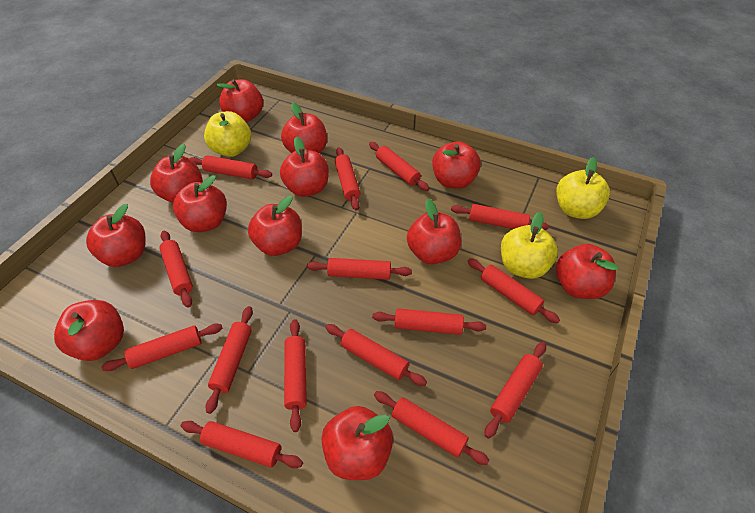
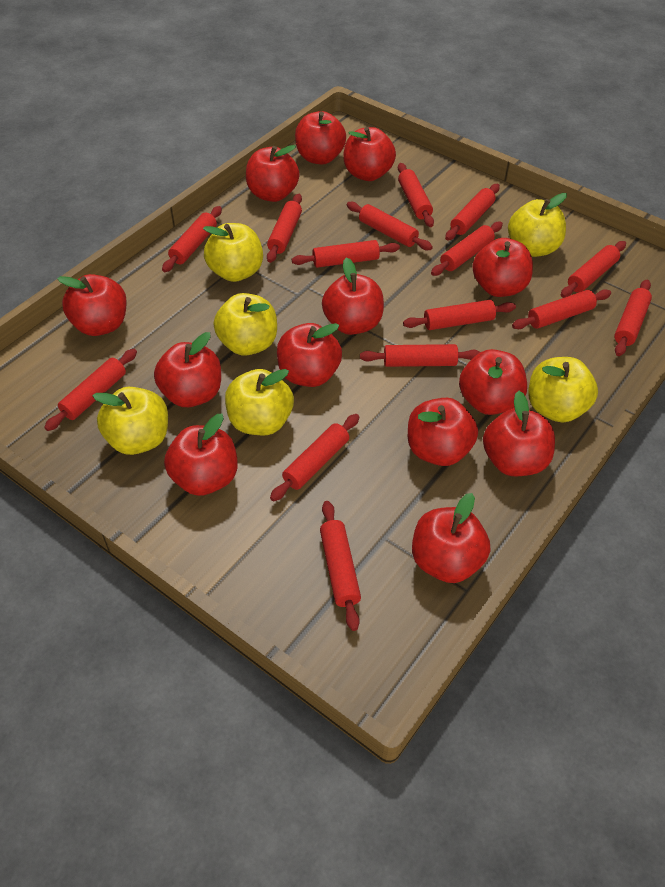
red apple: 12 -> 13
yellow apple: 3 -> 6

